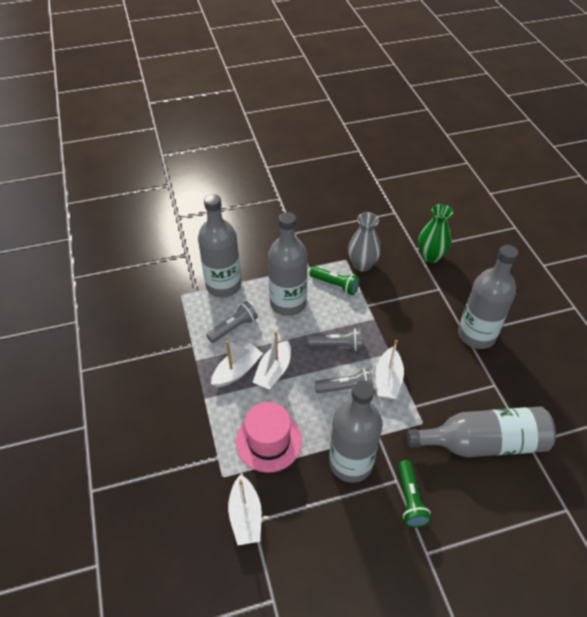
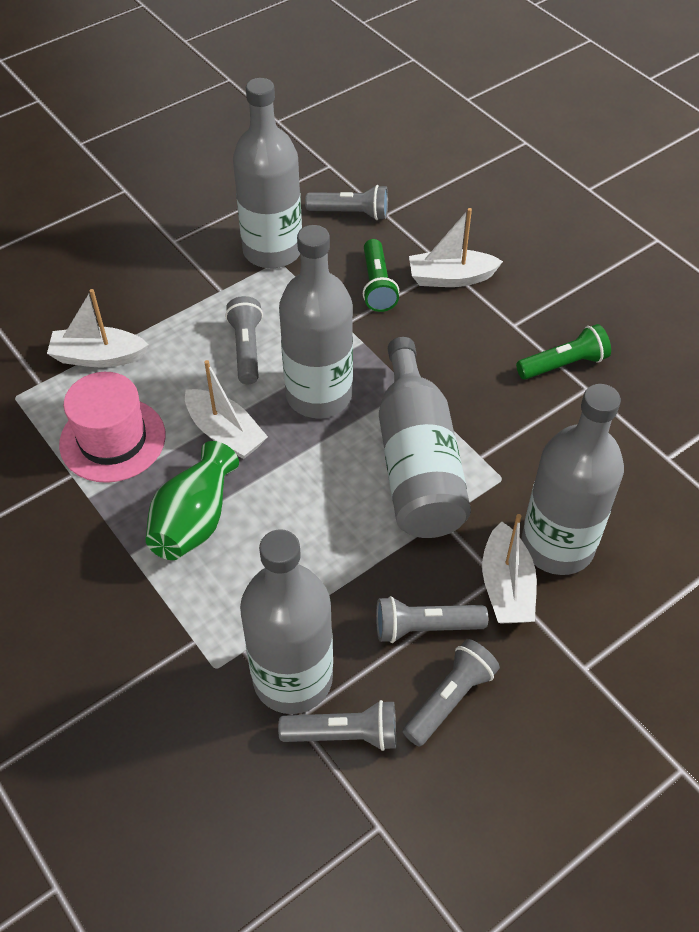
grey flashlight: 3 -> 5
grey vase: 1 -> 0

